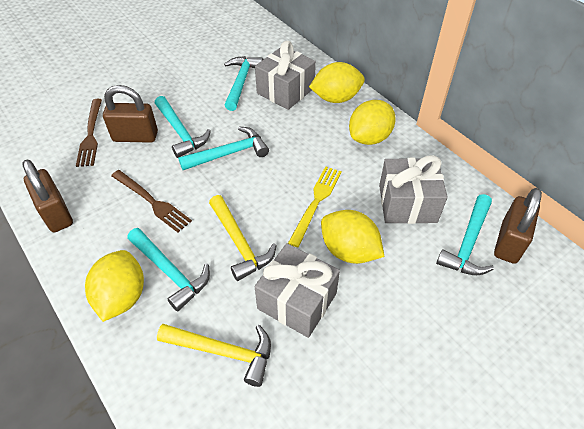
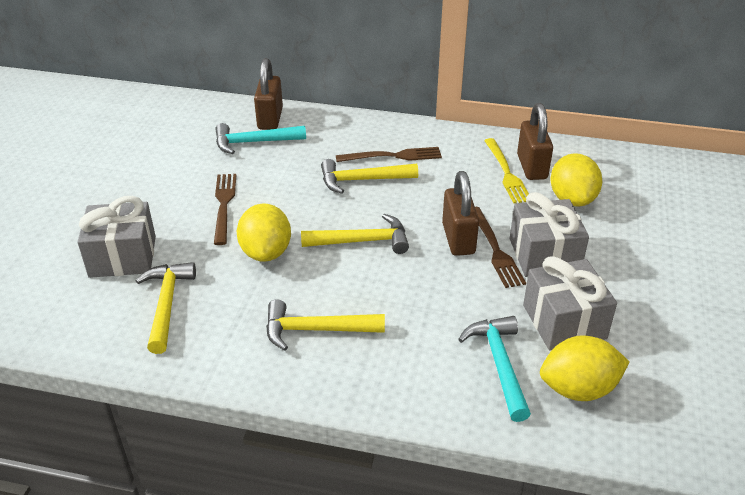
brown fork: 2 -> 3
turquoise hammer: 5 -> 2
yellow hammer: 2 -> 4
yellow lemon: 4 -> 3

